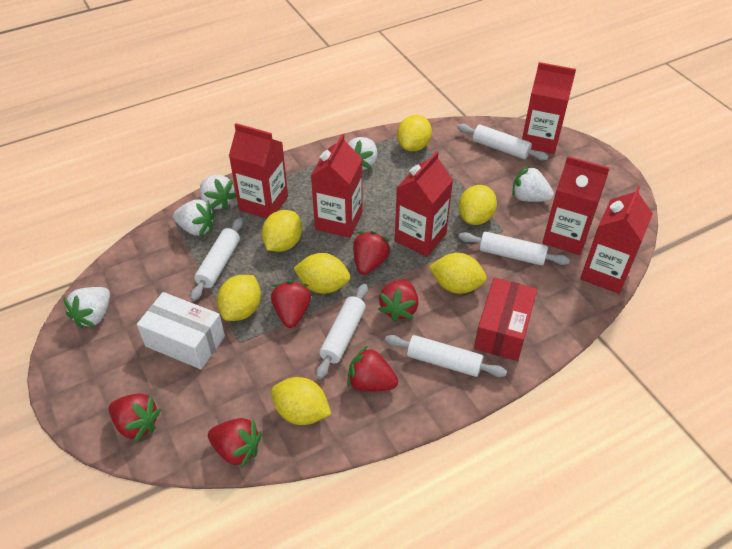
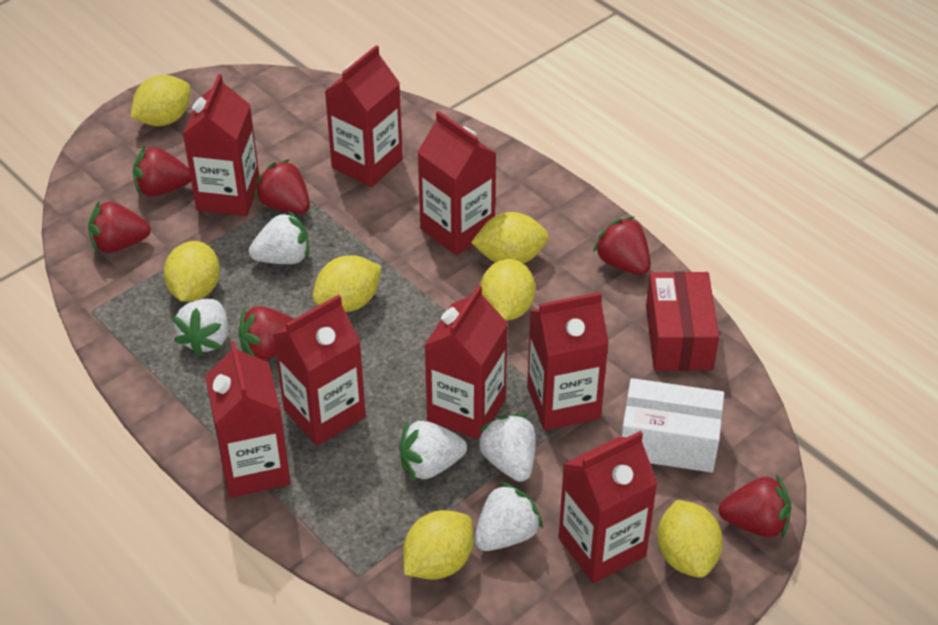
red carton: 6 -> 8
white rolling pin: 5 -> 0

